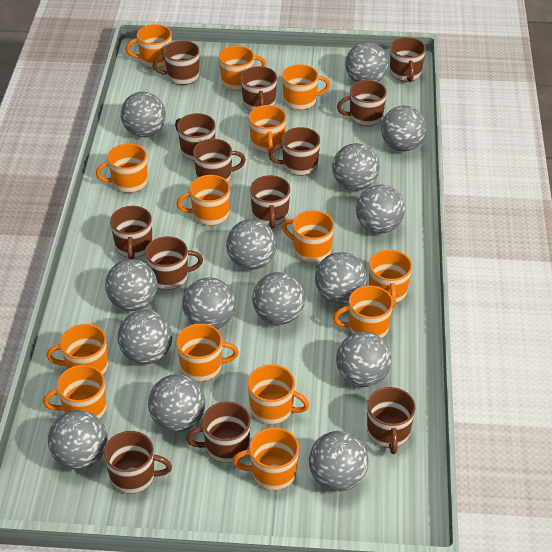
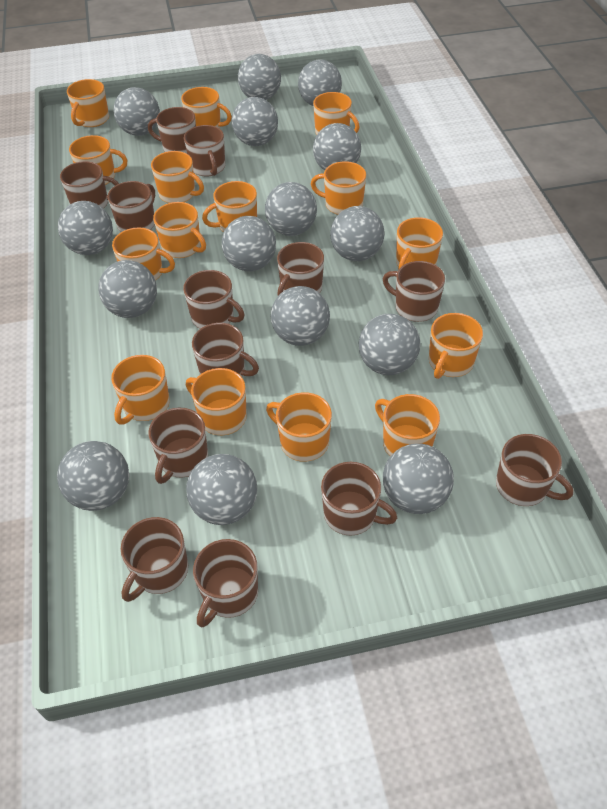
orange mug: 14 -> 15

